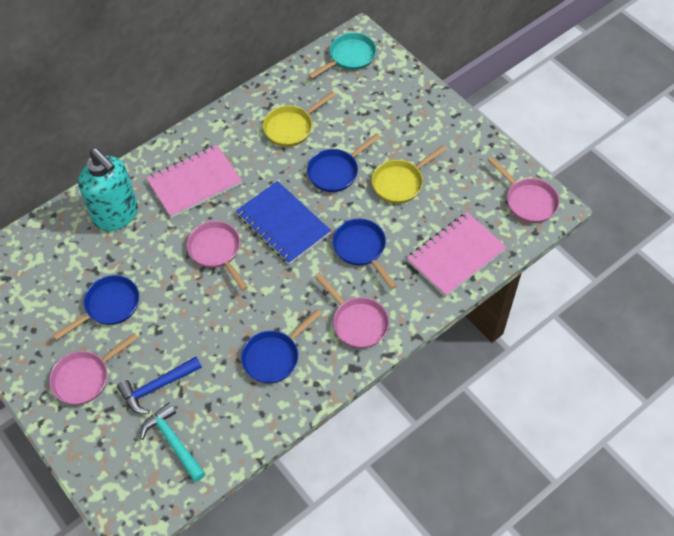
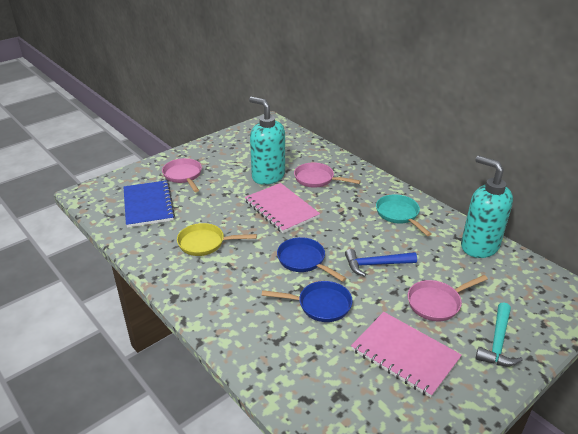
blue pan: 4 -> 2
pink pan: 4 -> 3
turquoise soap dispenser: 1 -> 2
yellow pan: 2 -> 1

